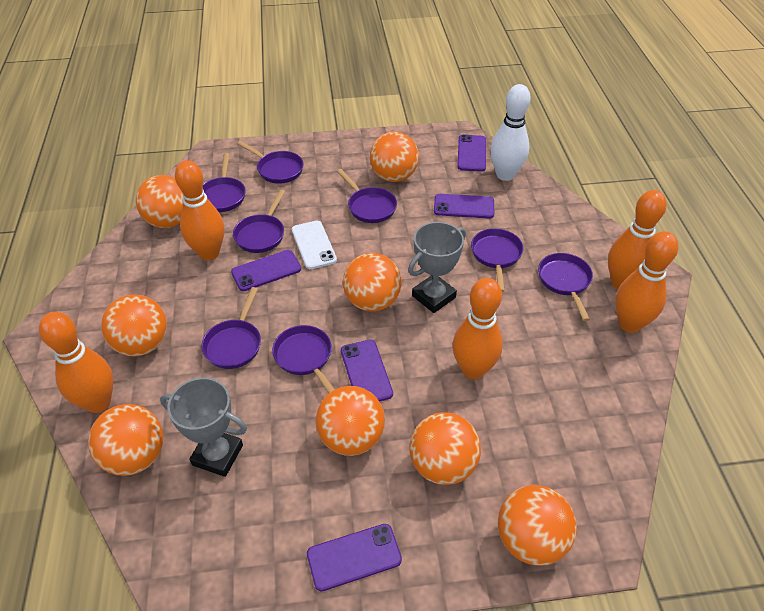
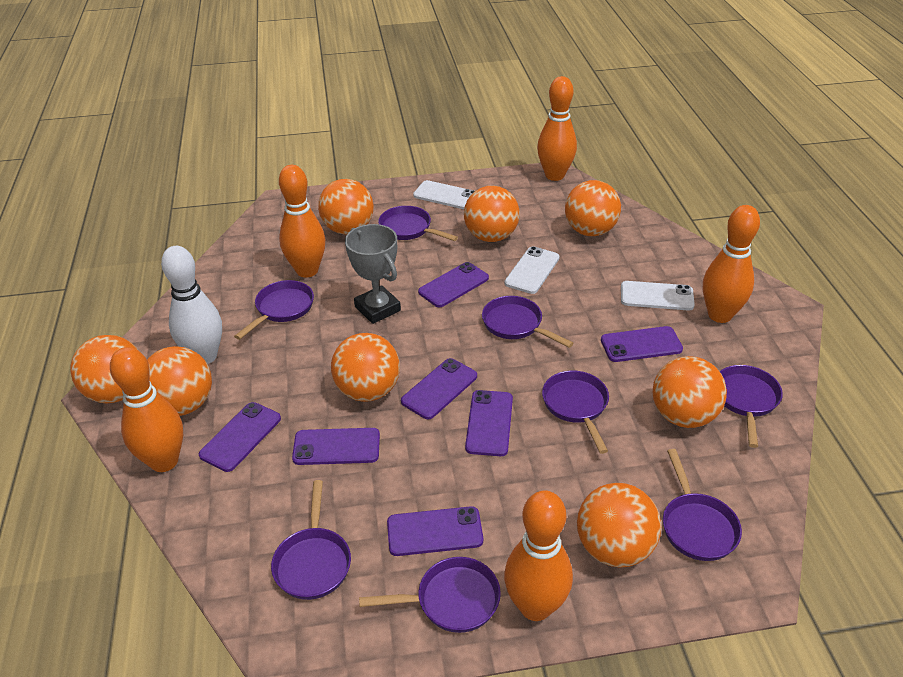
grey trophy: 2 -> 1
purple phone: 5 -> 7
white phone: 1 -> 3

